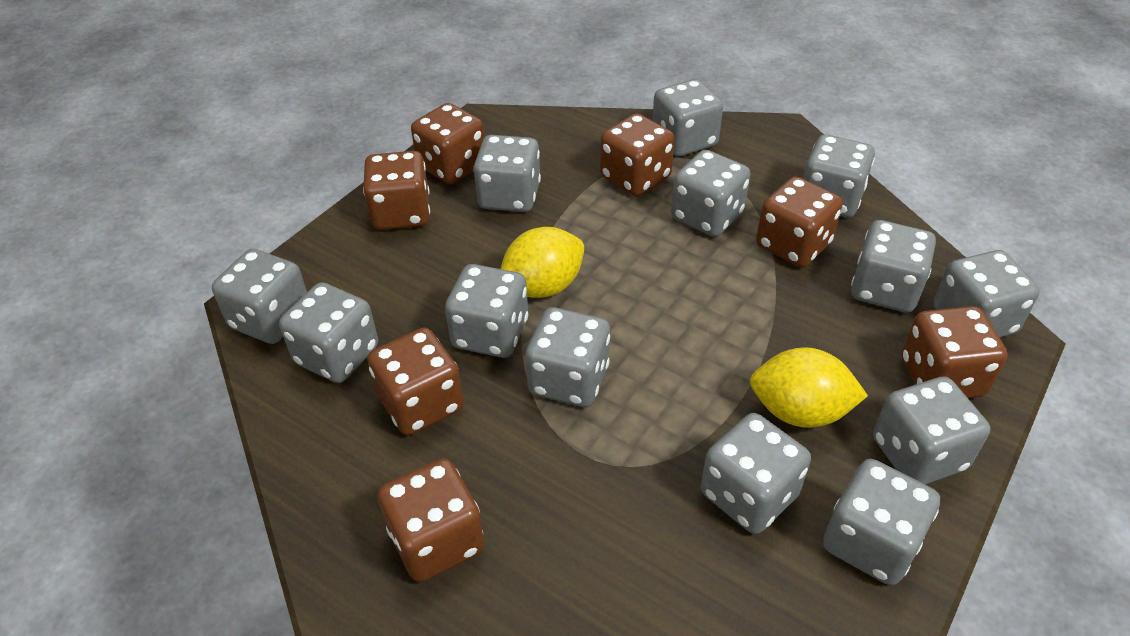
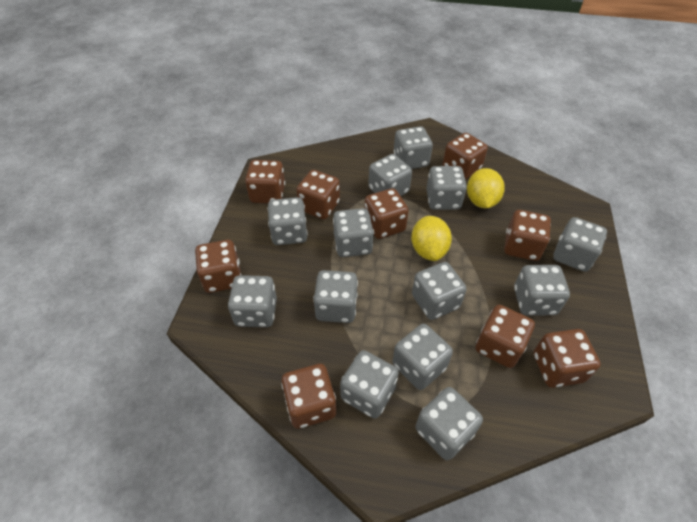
brown dice: 7 -> 9

